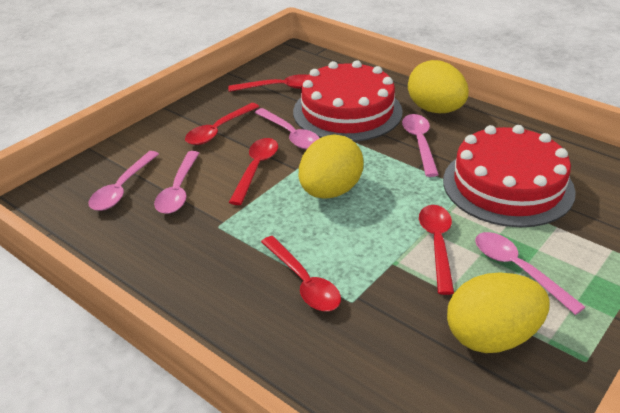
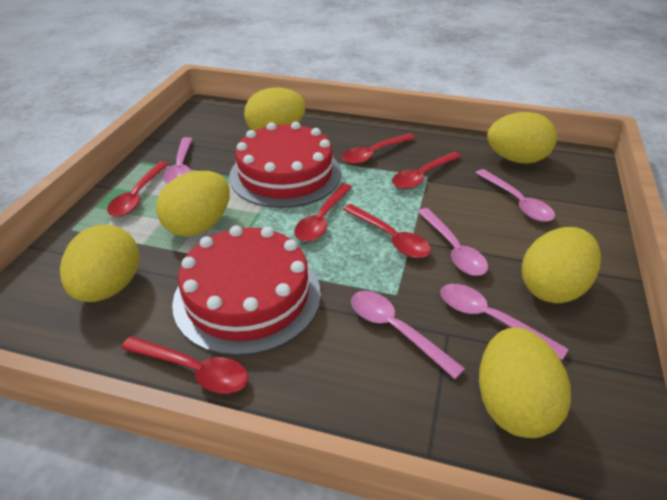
red spoon: 5 -> 6
yellow egg: 3 -> 6

